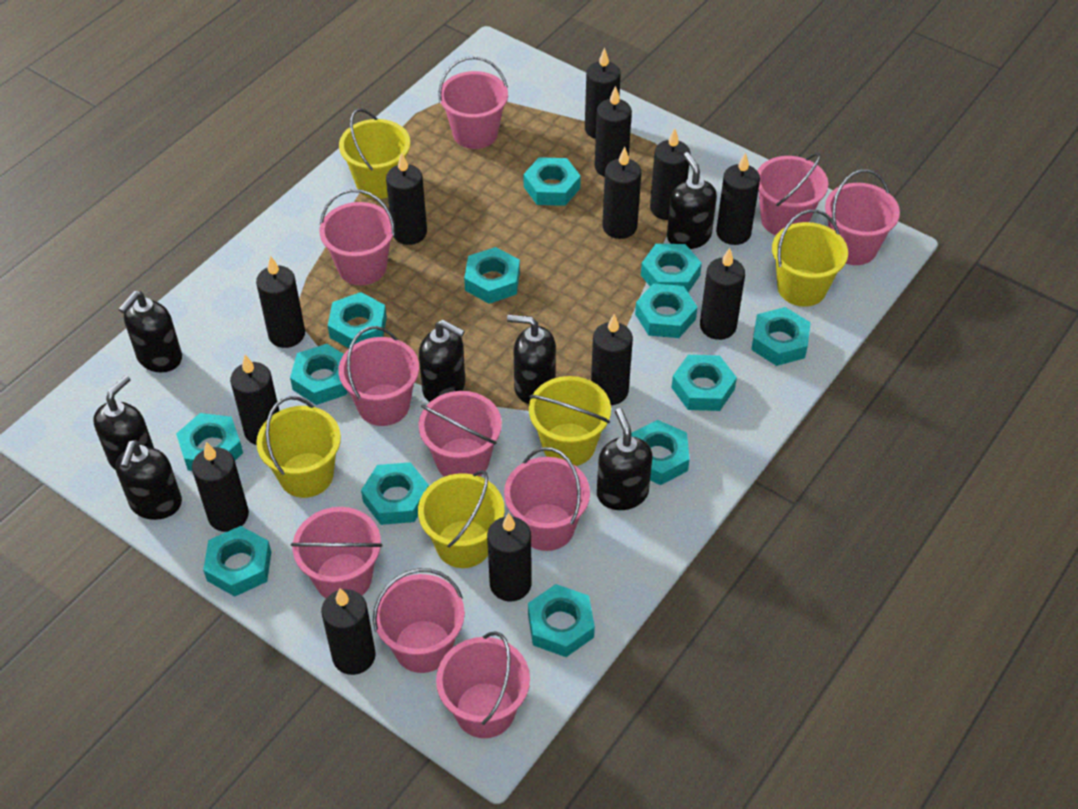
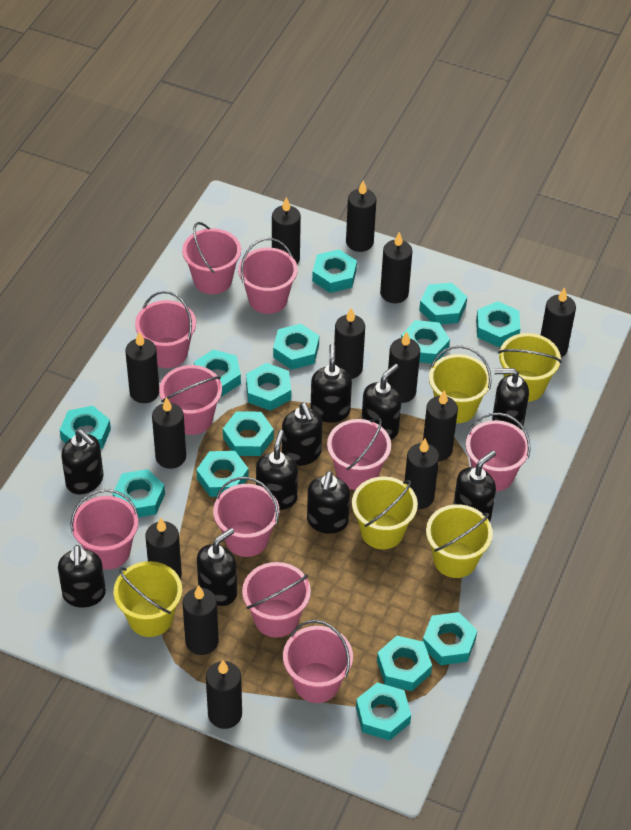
black soap dispenser: 7 -> 10
turquoise nut: 13 -> 14

